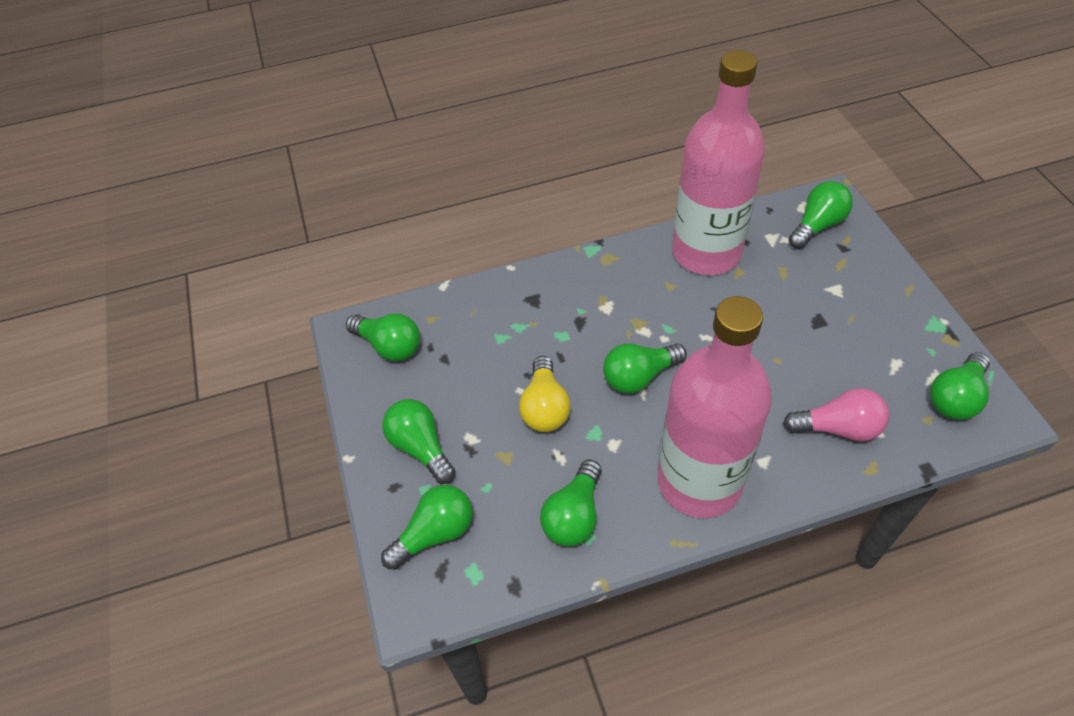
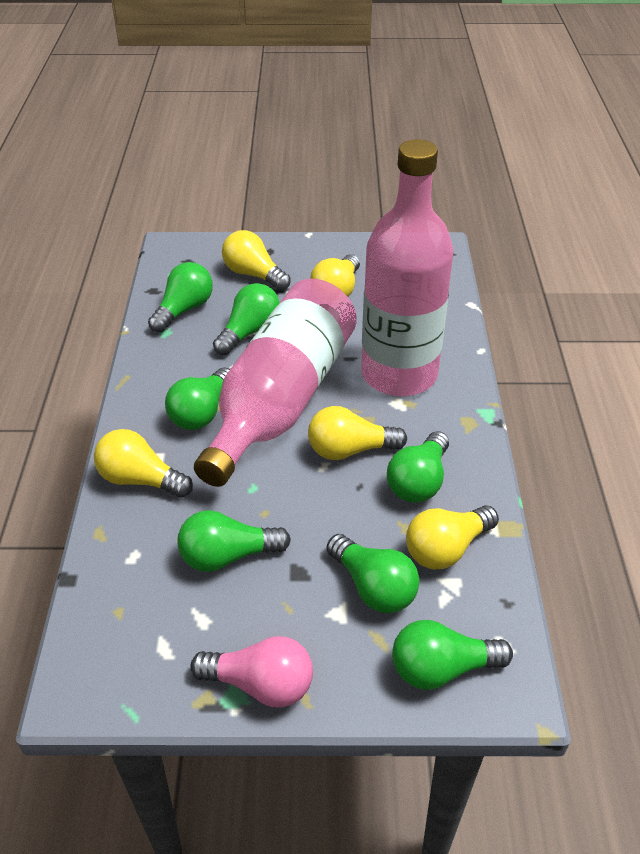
yellow light bulb: 1 -> 5

